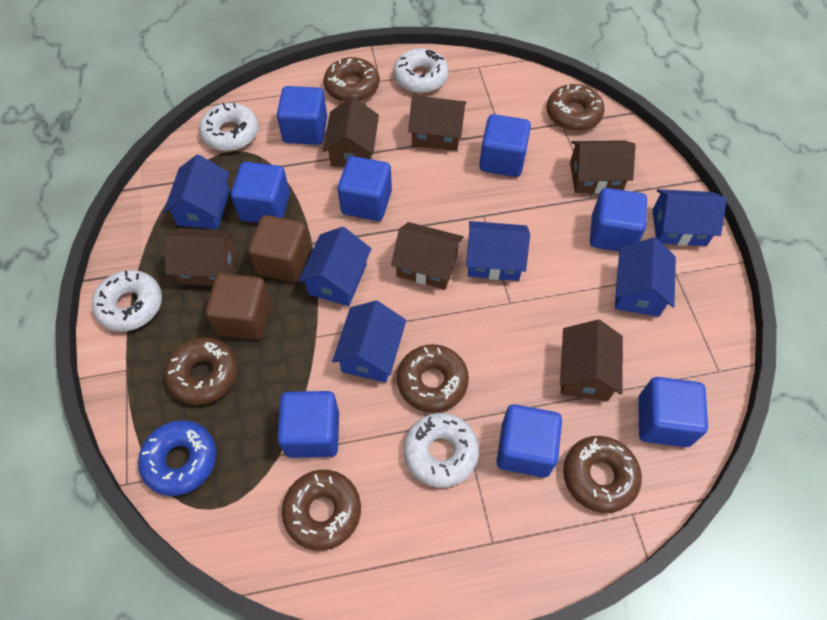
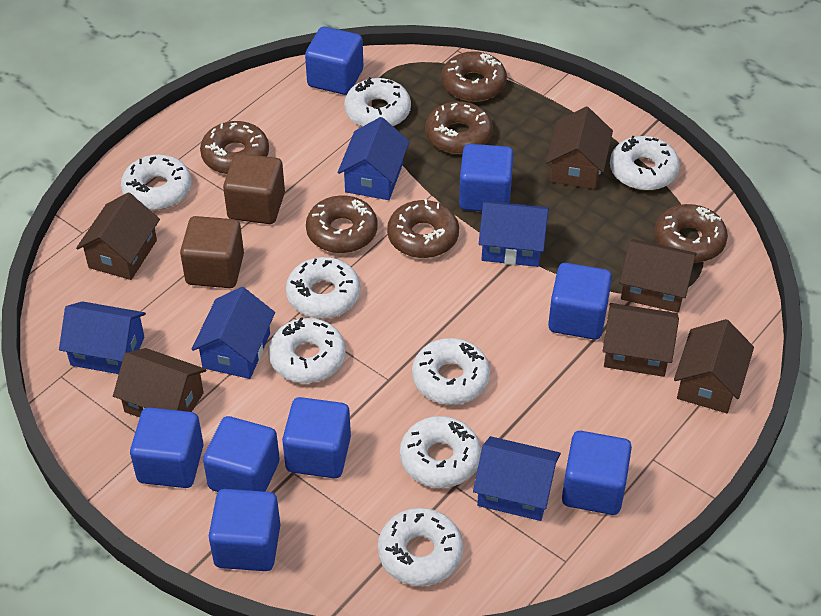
blue donut: 1 -> 0
blue house: 6 -> 5
white donut: 4 -> 8

